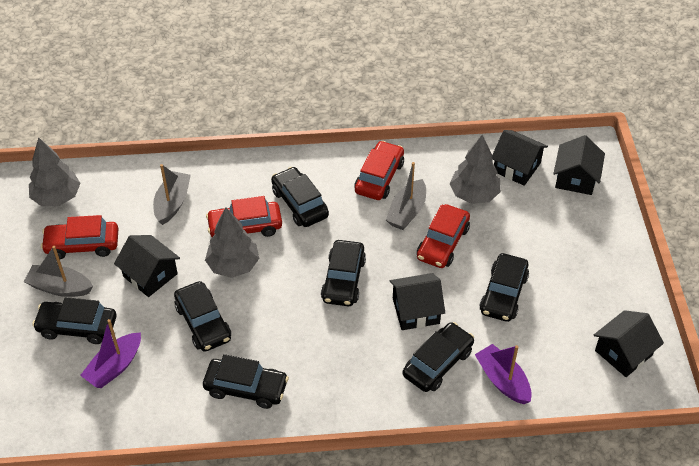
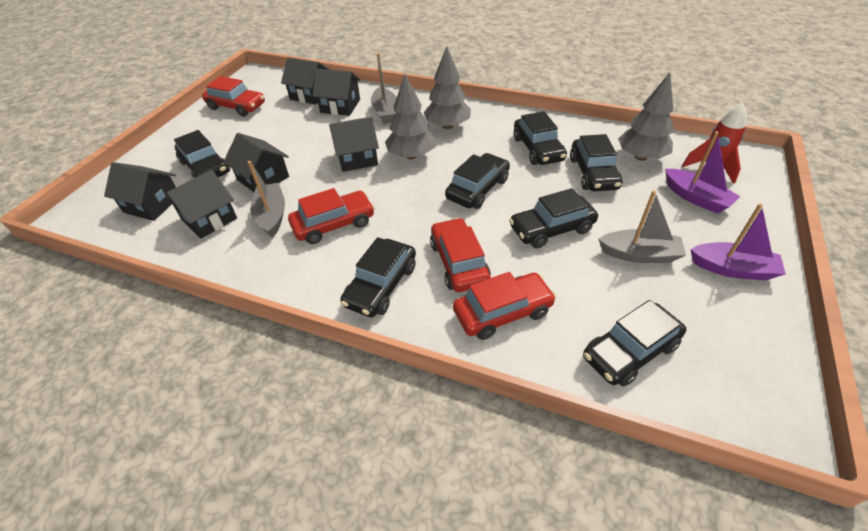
black house: 5 -> 6
red rocket: 0 -> 1

